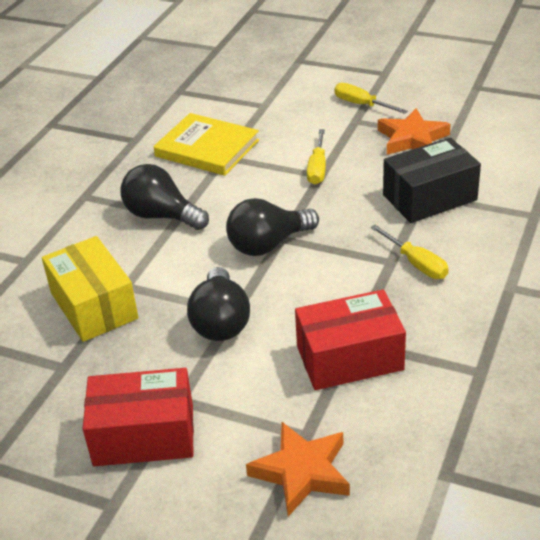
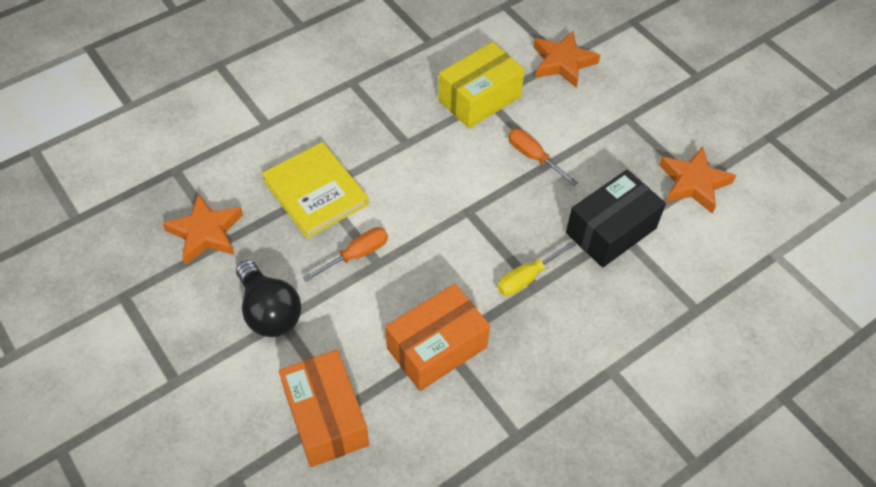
black light bulb: 3 -> 1
orange box: 0 -> 2
orange screwdriver: 0 -> 2
orange star: 2 -> 3
red box: 2 -> 0
yellow screwdriver: 3 -> 1

